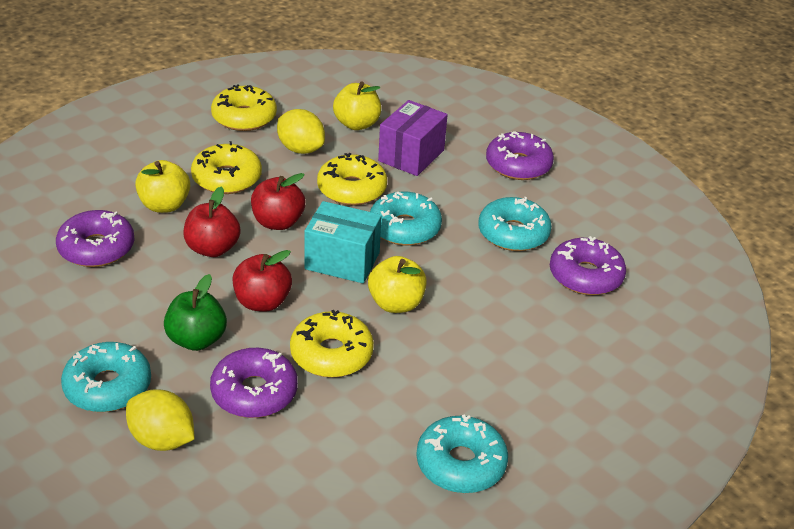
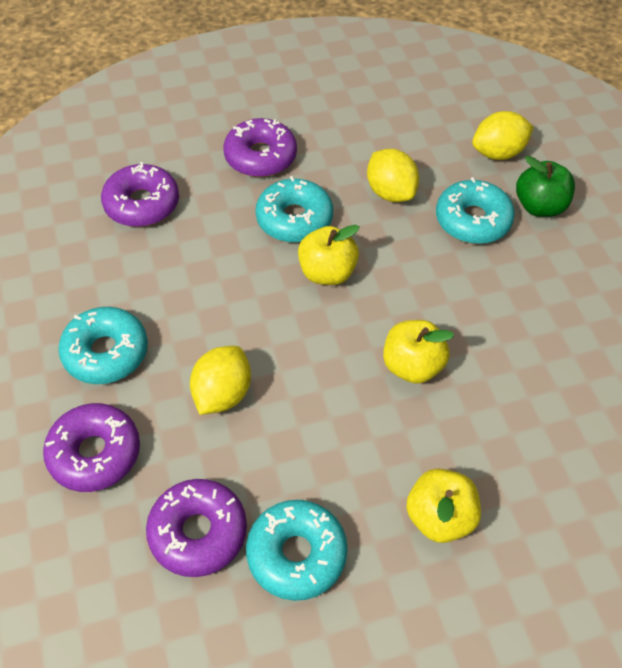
purple box: 1 -> 0
red apple: 3 -> 0
turquoise box: 1 -> 0
yellow donut: 4 -> 0
yellow lemon: 2 -> 3

